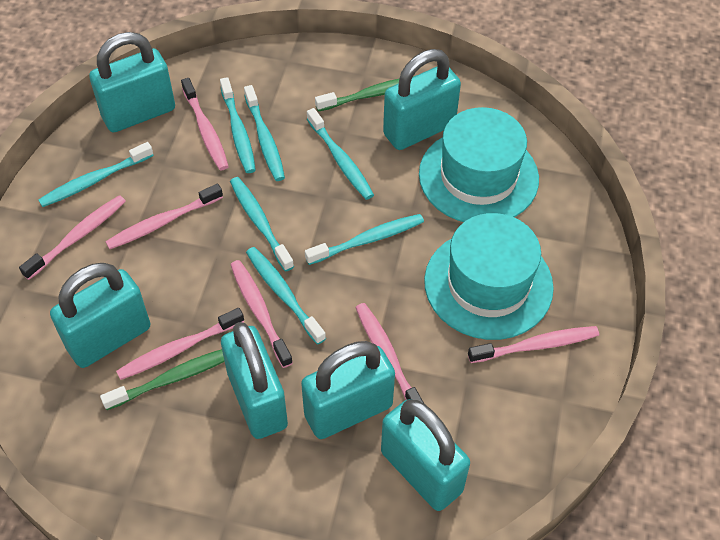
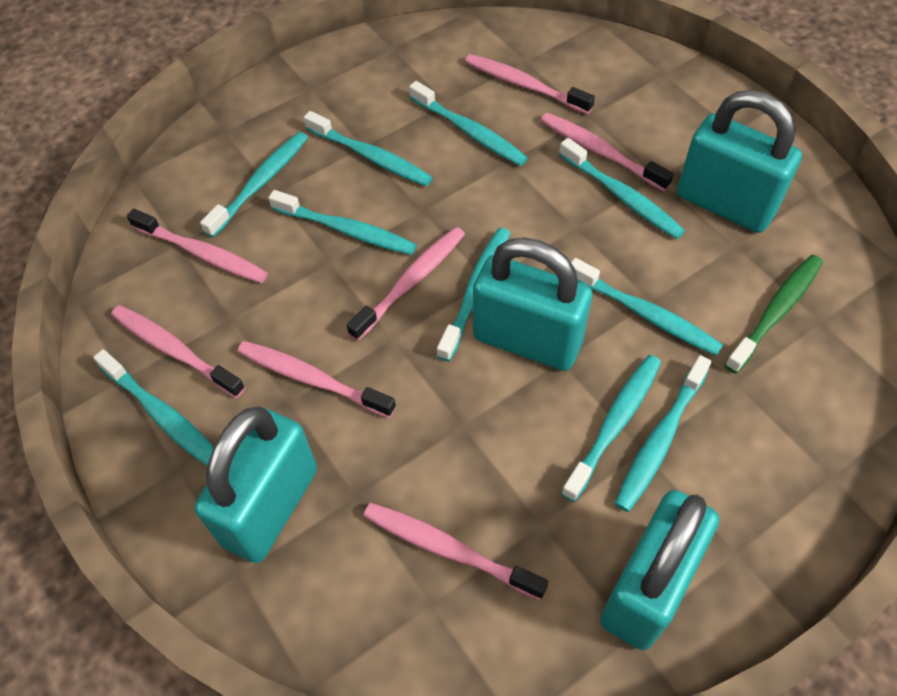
green toothbrush: 2 -> 1
turquoise hat: 2 -> 0
turquoise padlock: 6 -> 4
turquoise toothbrush: 7 -> 10

